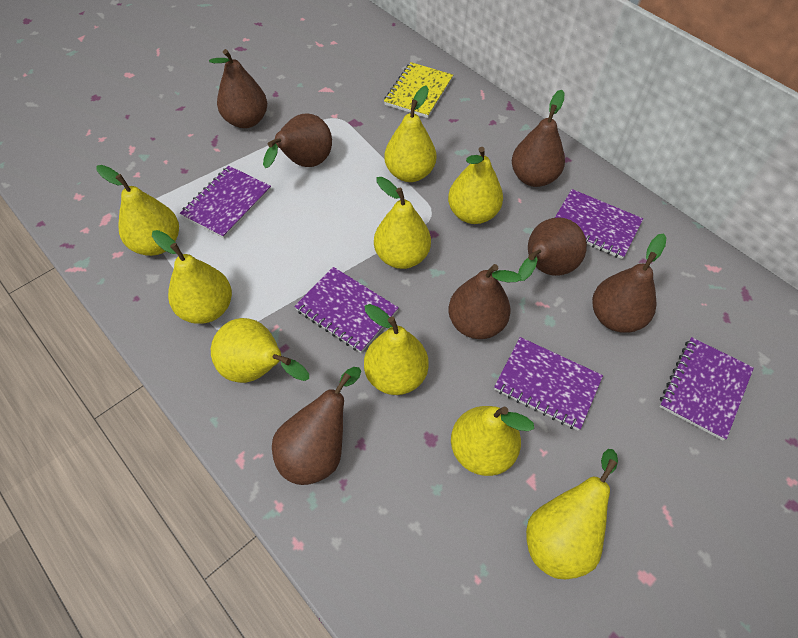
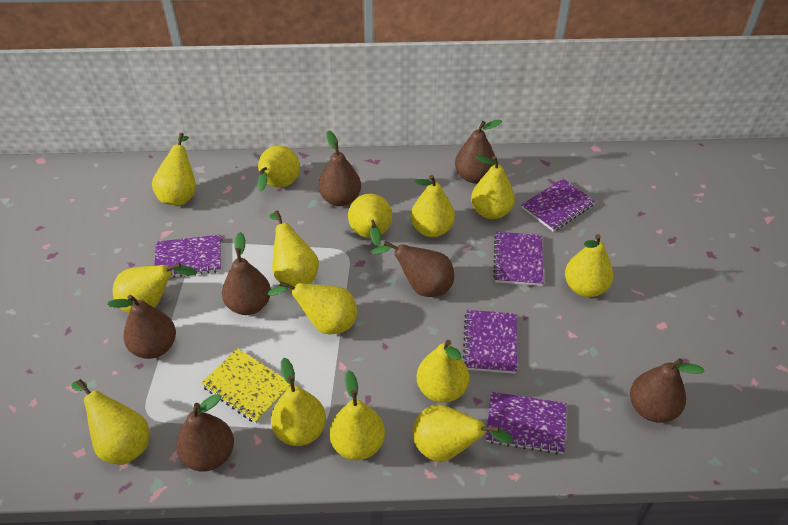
yellow pear: 9 -> 14

